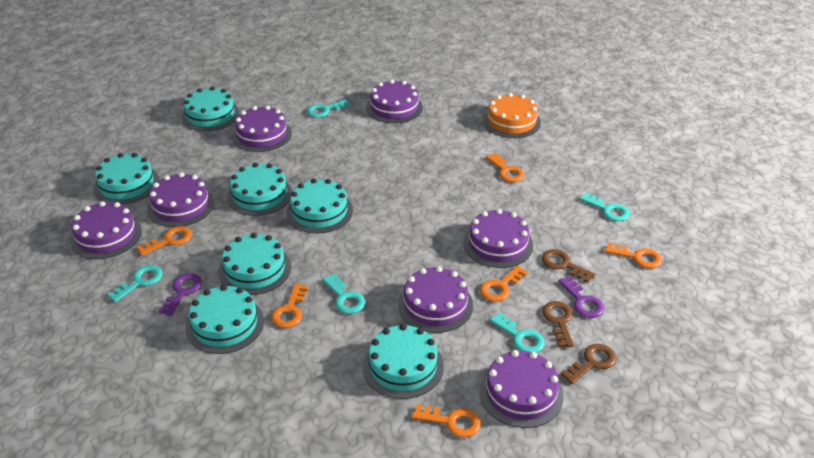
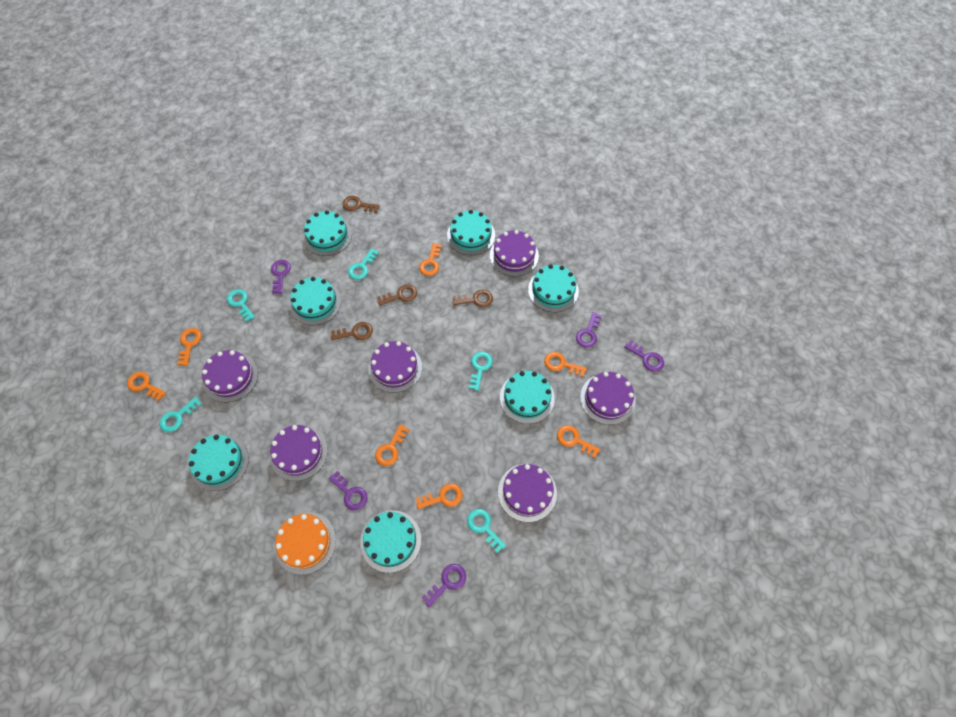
brown key: 3 -> 4
orange key: 6 -> 7
purple cake: 7 -> 6
purple key: 2 -> 5

